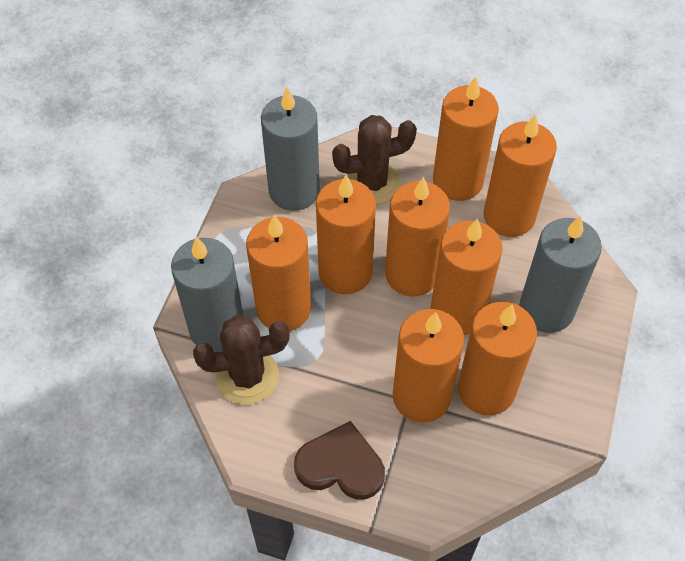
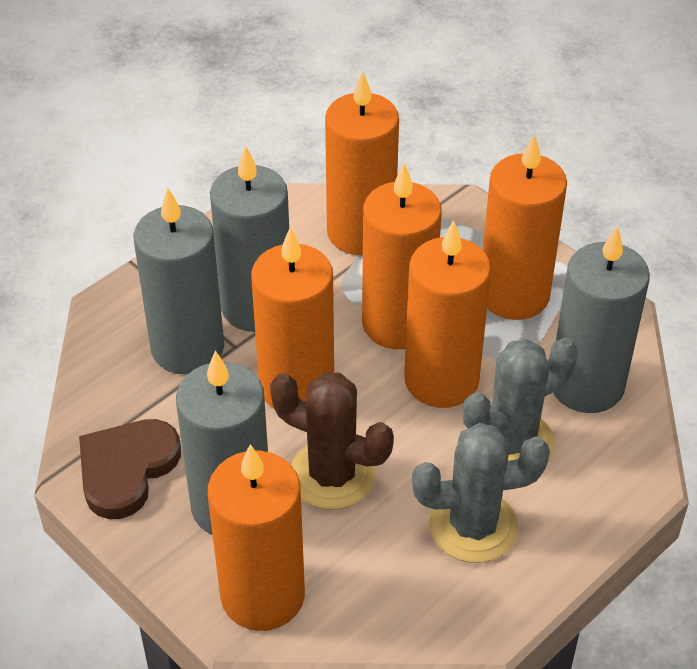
brown cactus: 2 -> 1
grey cactus: 0 -> 2
grey candle: 3 -> 4
orange candle: 8 -> 6

